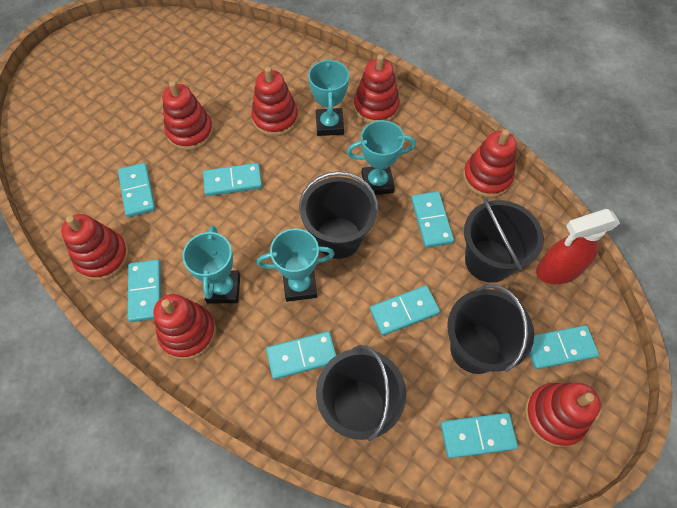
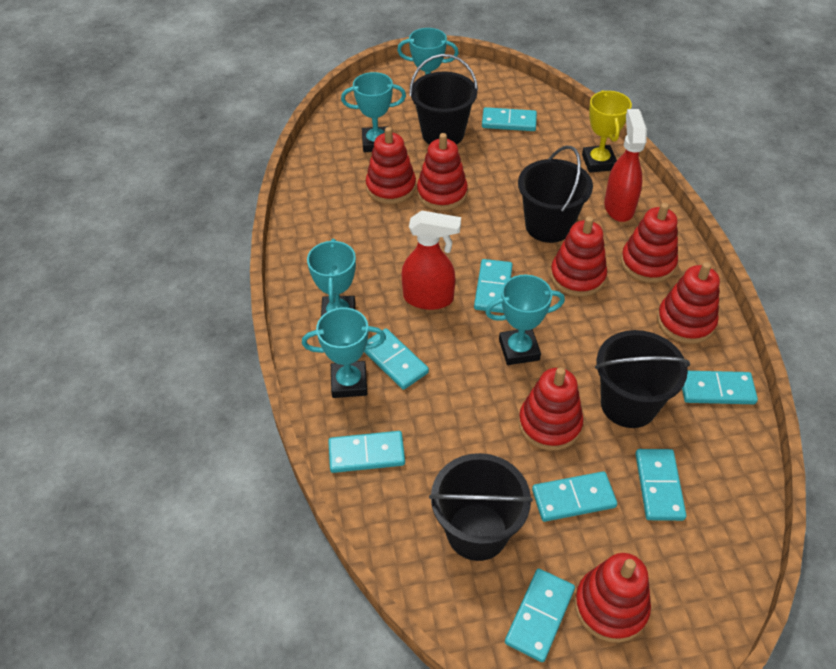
red spray bottle: 1 -> 2
turquoise trophy: 4 -> 5
yellow trophy: 0 -> 1

